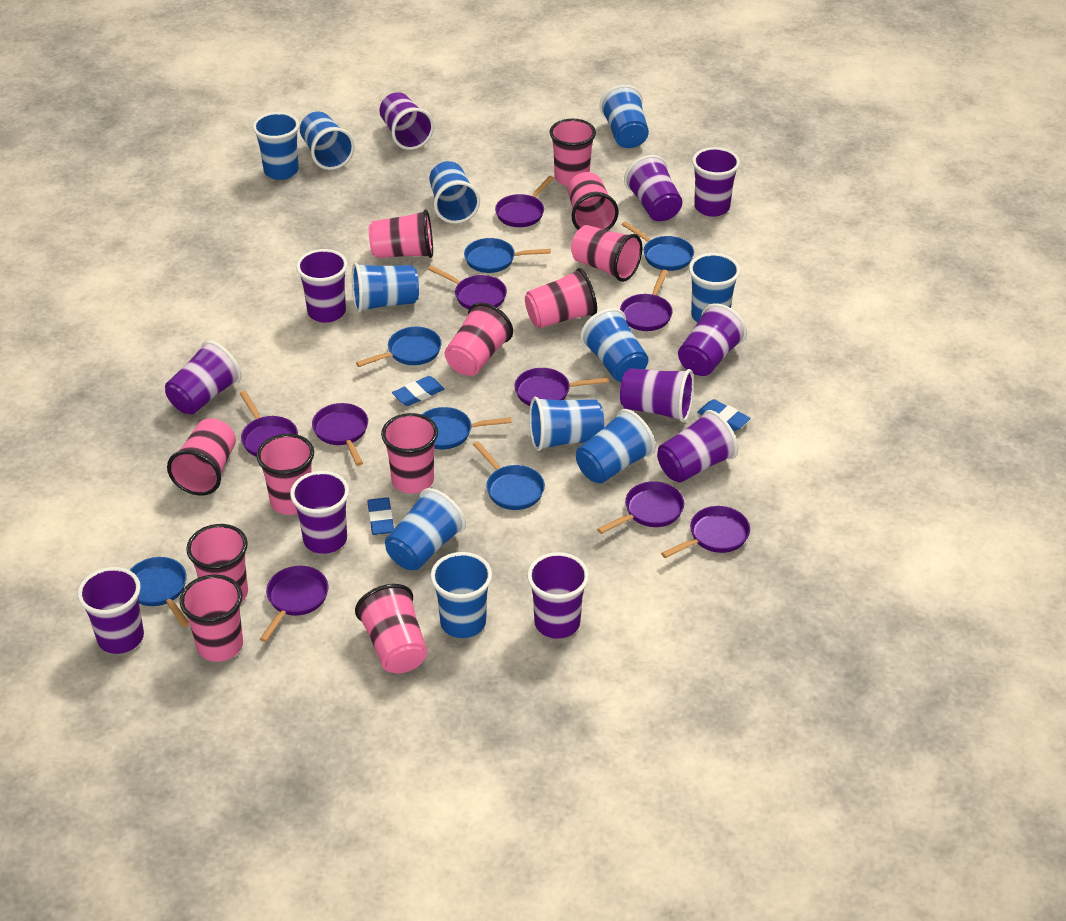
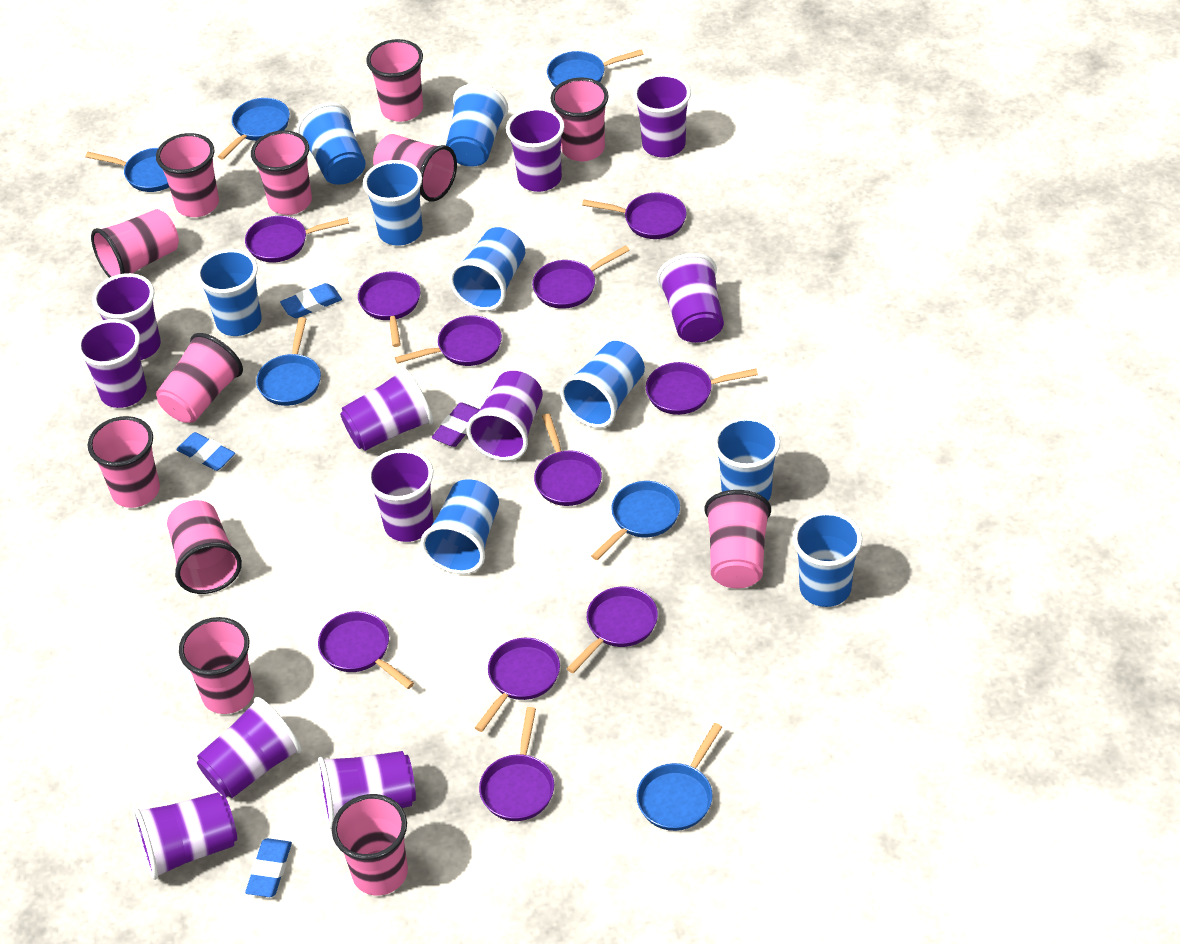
blue cup: 11 -> 9
purple eraser: 0 -> 1
purple pan: 9 -> 11

